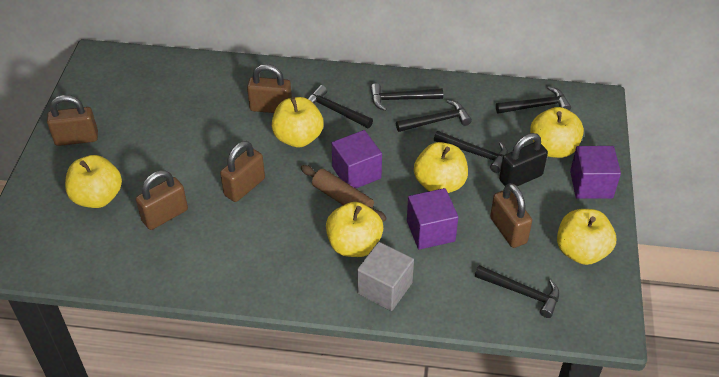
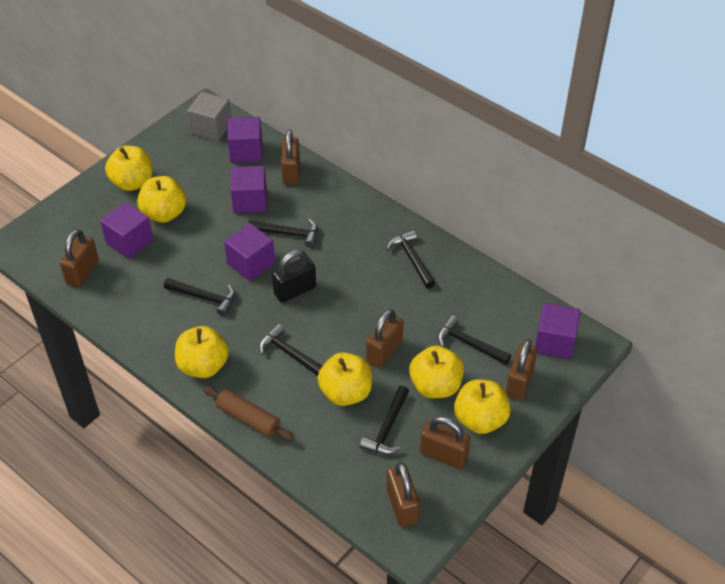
brown padlock: 5 -> 6
purple cube: 3 -> 5

